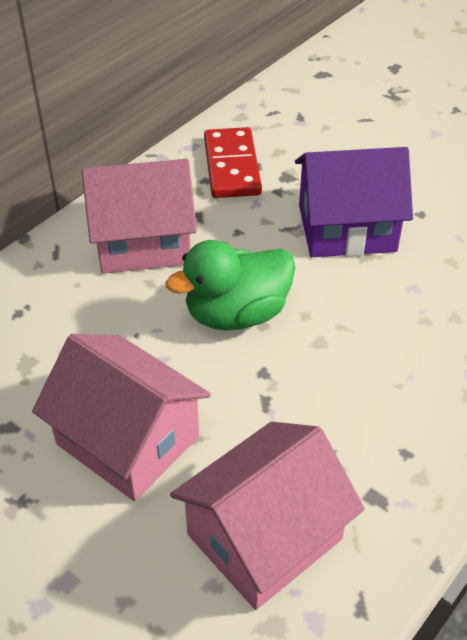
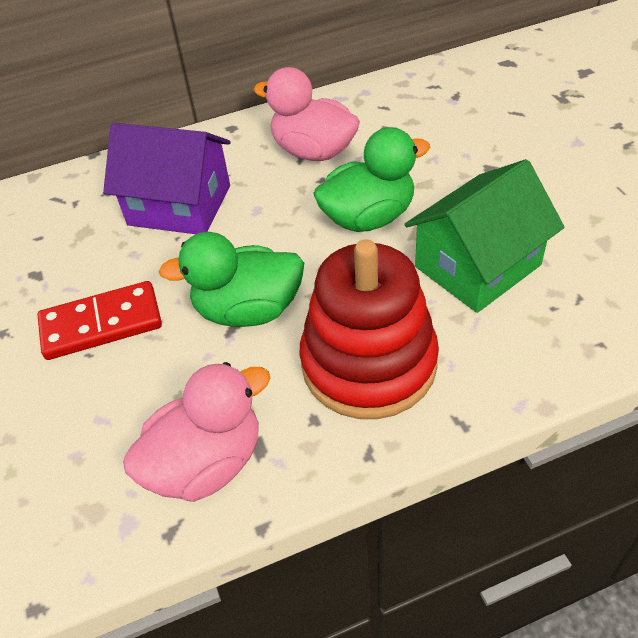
green duck: 1 -> 2
green house: 0 -> 1
pink duck: 0 -> 2
pink house: 3 -> 0
red stacking toy: 0 -> 1

